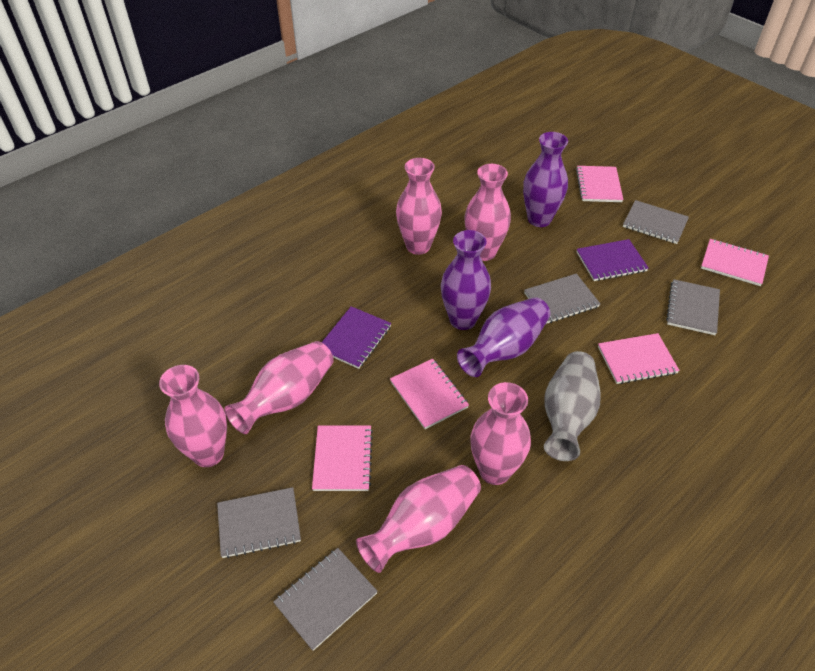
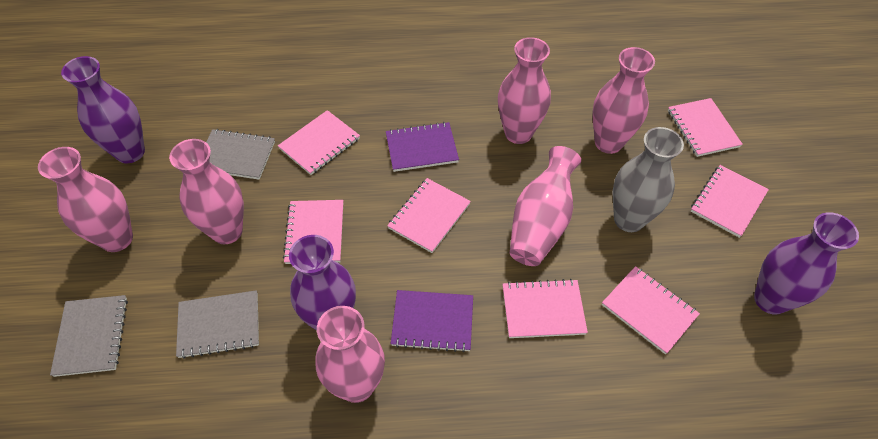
grey notebook: 5 -> 3
pink notebook: 5 -> 7

